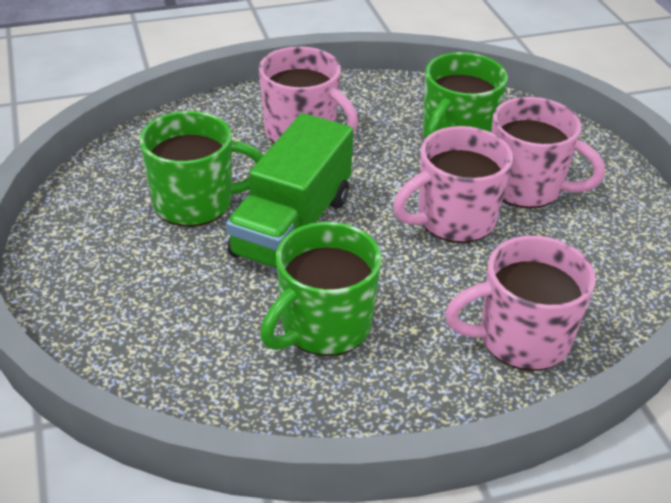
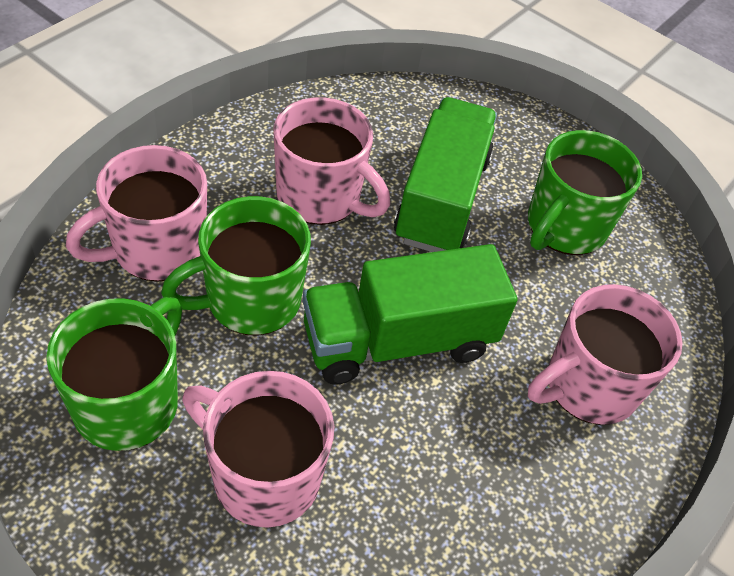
green truck: 1 -> 2

